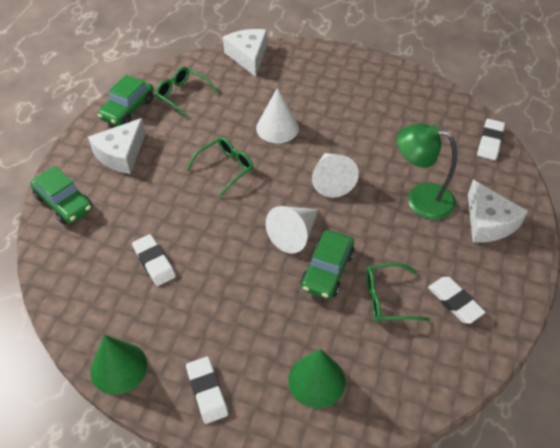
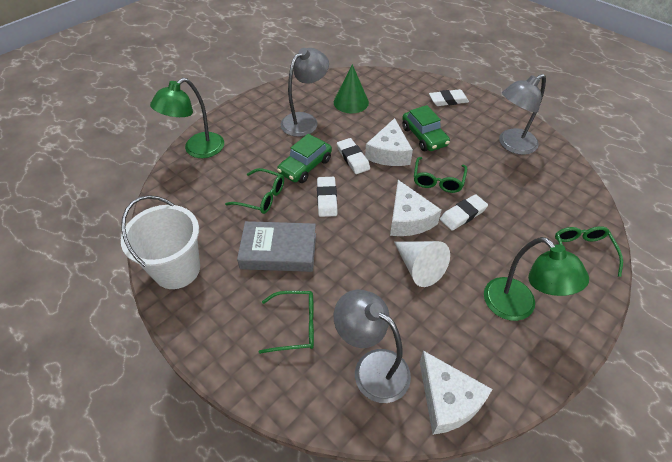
green car: 3 -> 2
green cone: 2 -> 1
green glasses: 3 -> 4
green lamp: 1 -> 2
grey book: 0 -> 1
grey lamp: 0 -> 3
white bucket: 0 -> 1
white cone: 3 -> 1

